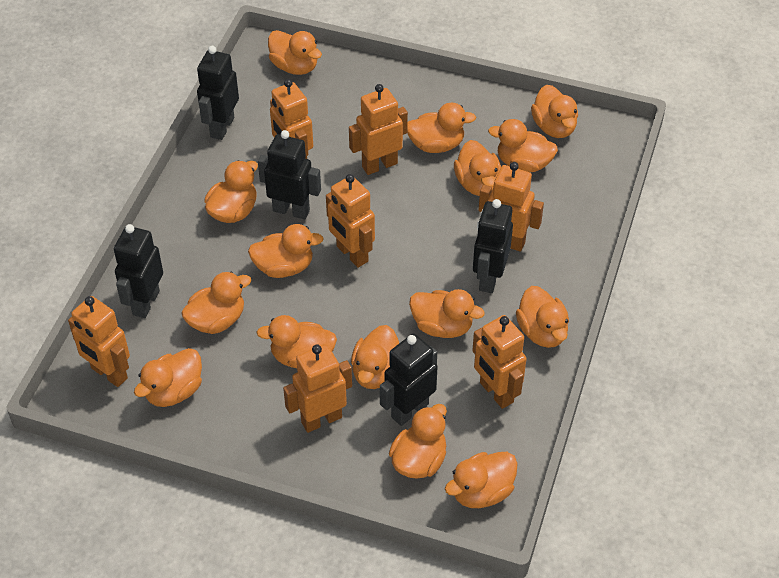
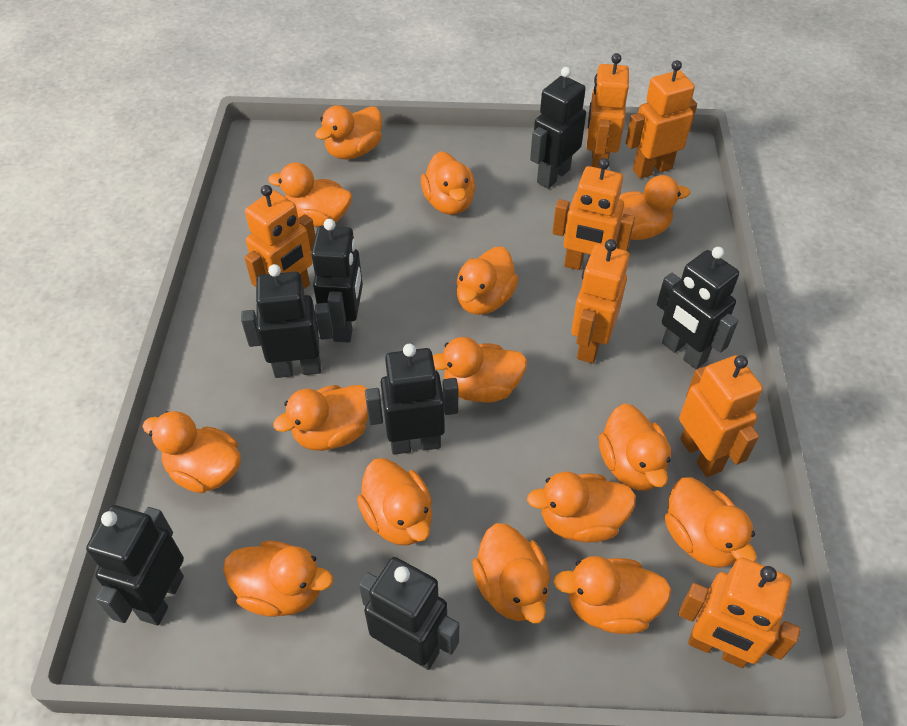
black robot: 5 -> 7

